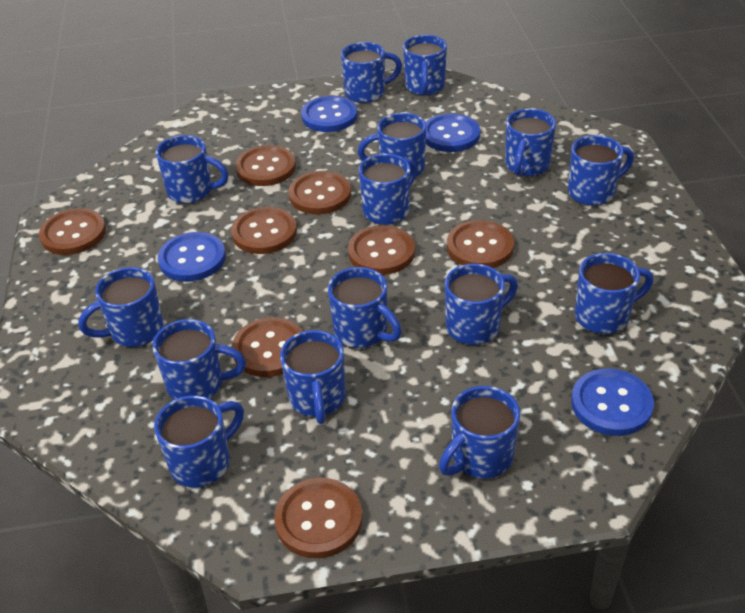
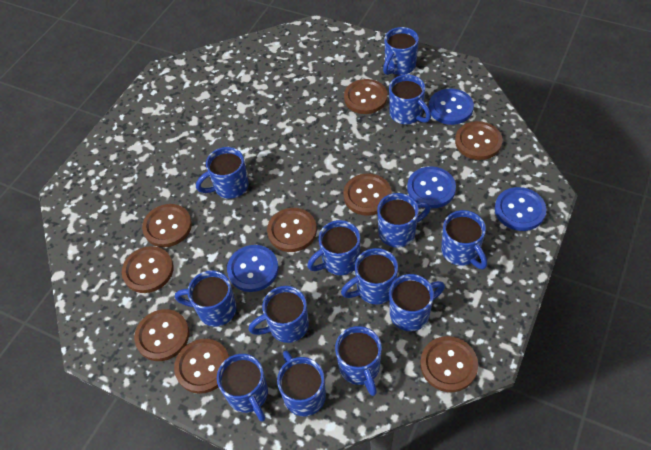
blue mug: 15 -> 13
brown button: 8 -> 9

